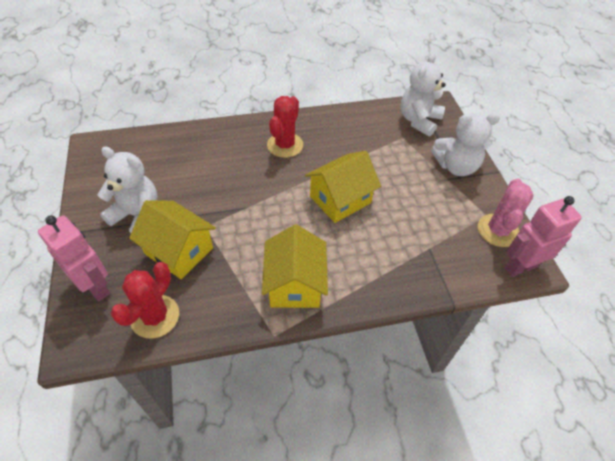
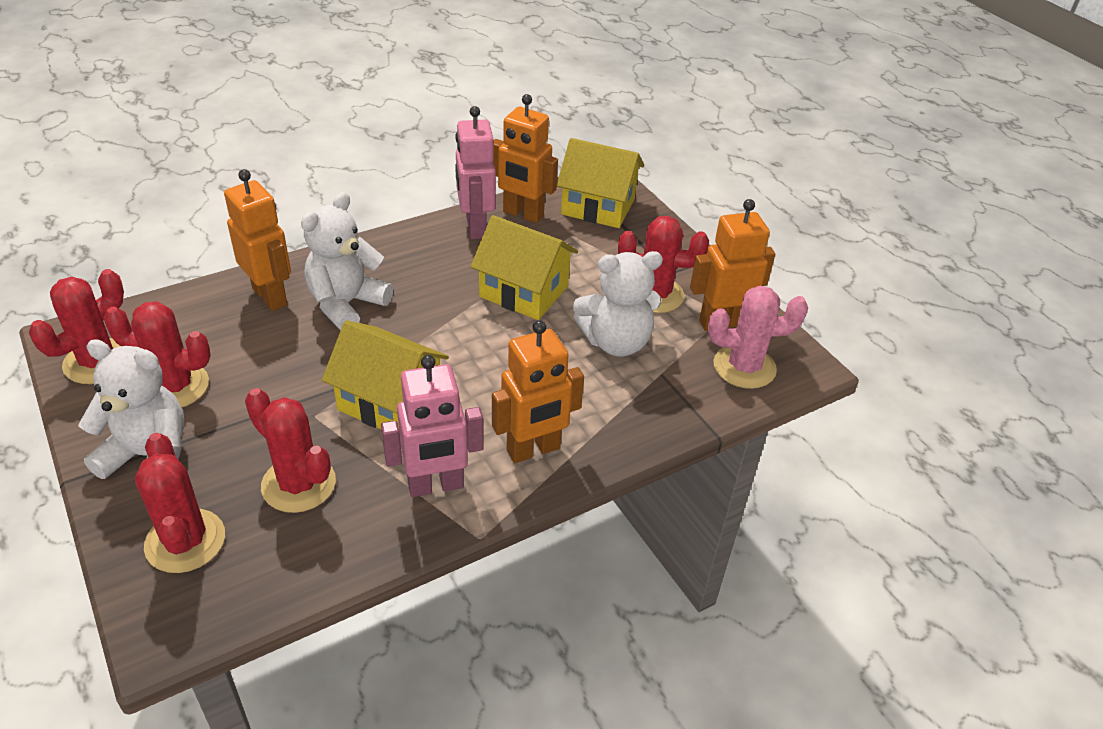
orange robot: 0 -> 4
red cactus: 2 -> 5

